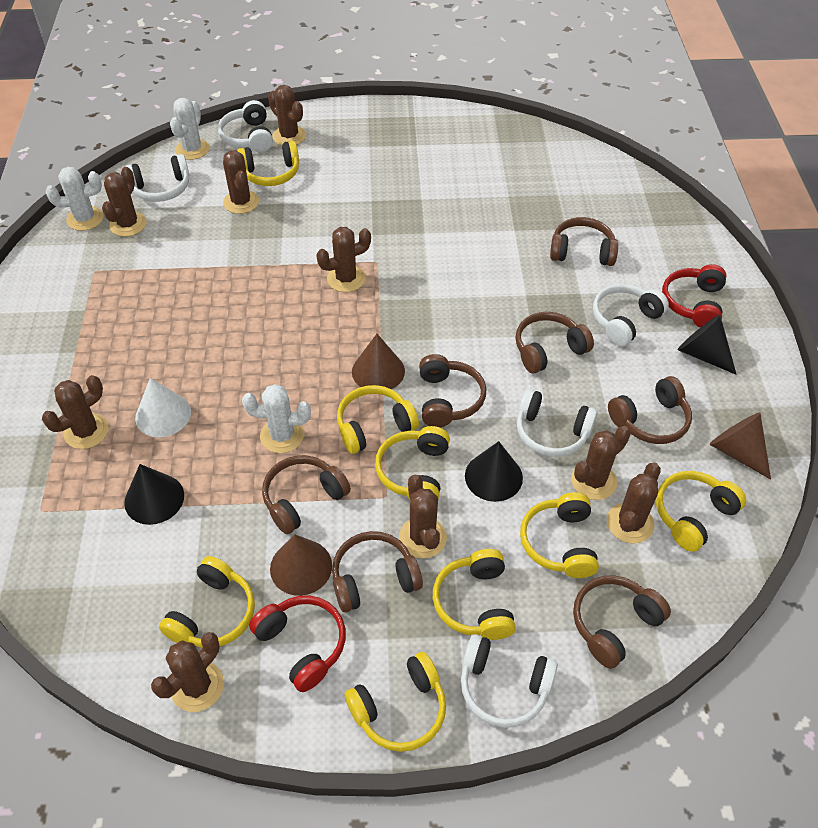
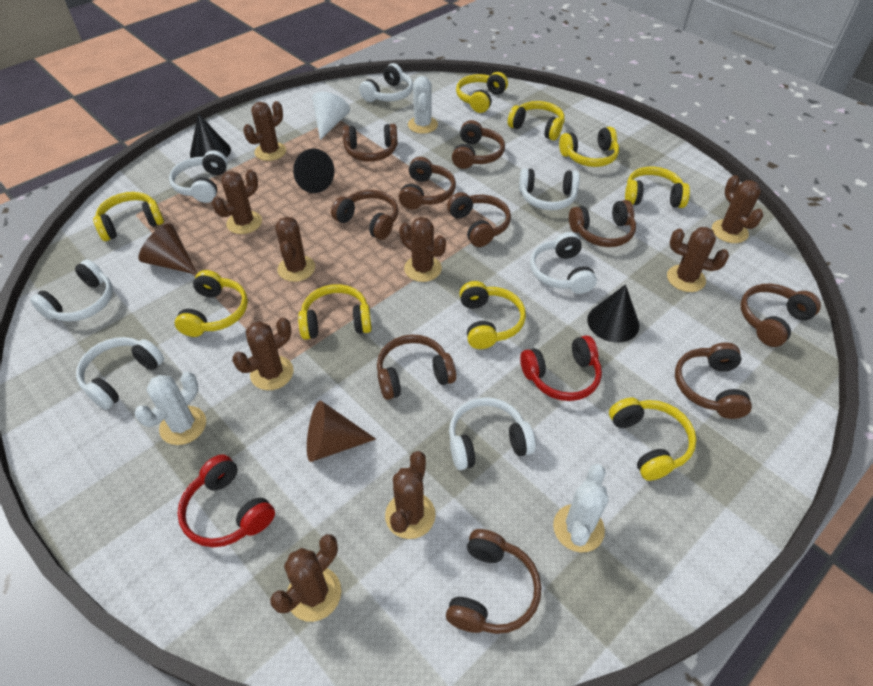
brown cone: 3 -> 2
brown headphones: 7 -> 10
white headphones: 5 -> 7
yellow headphones: 8 -> 9

